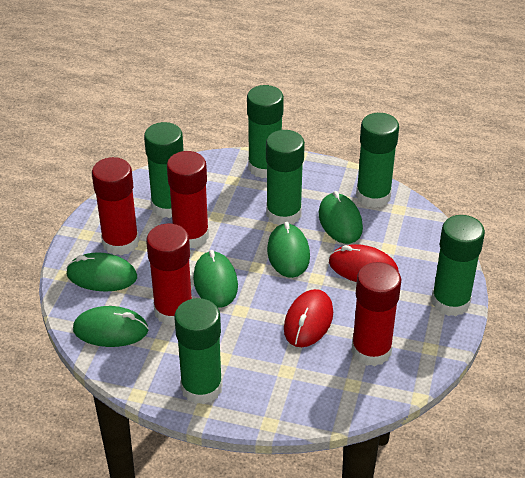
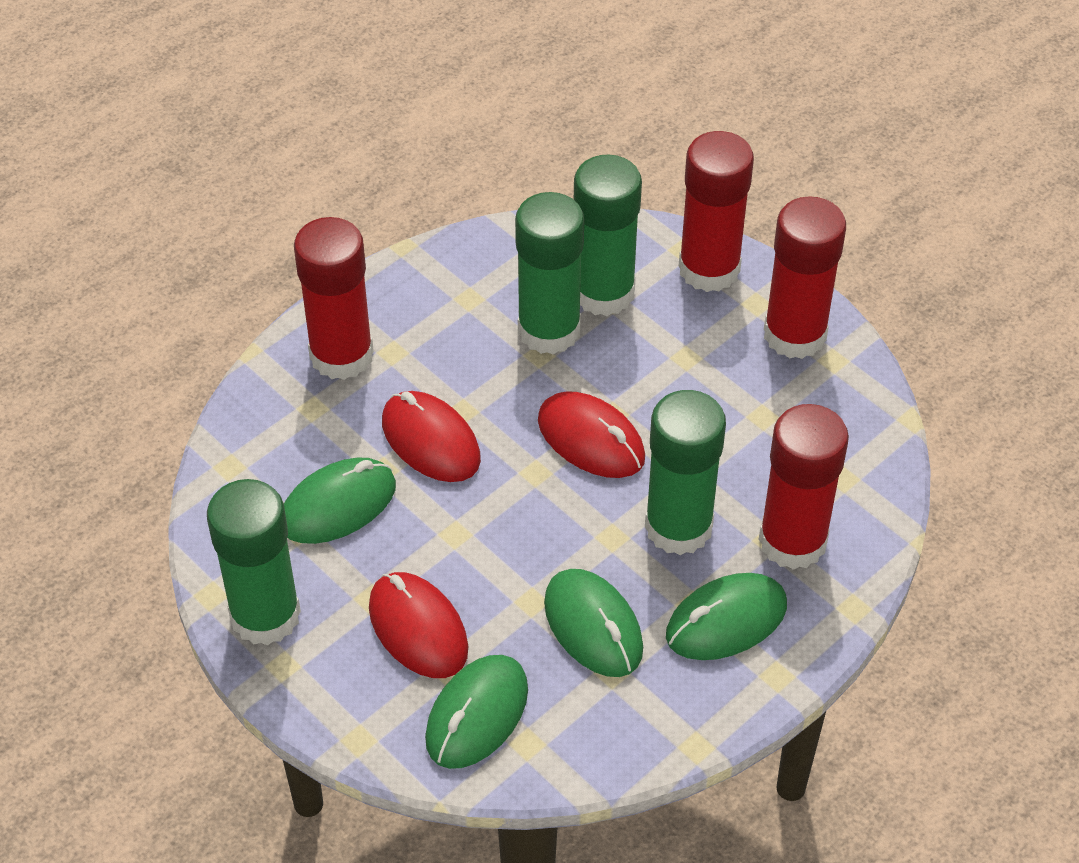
green glue stick: 6 -> 4
green mouse: 5 -> 4
red mouse: 2 -> 3

